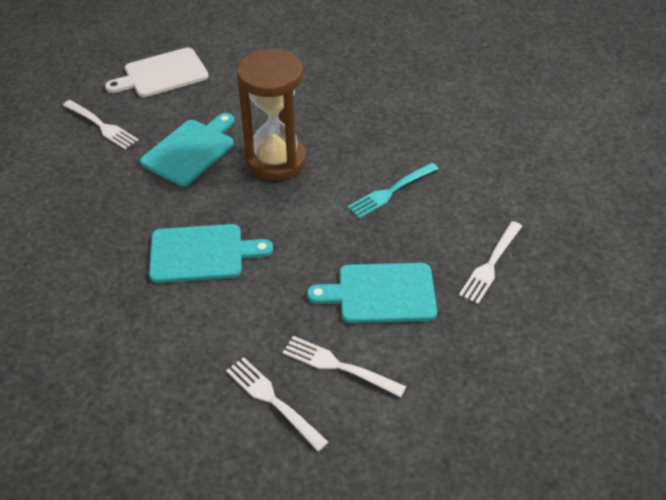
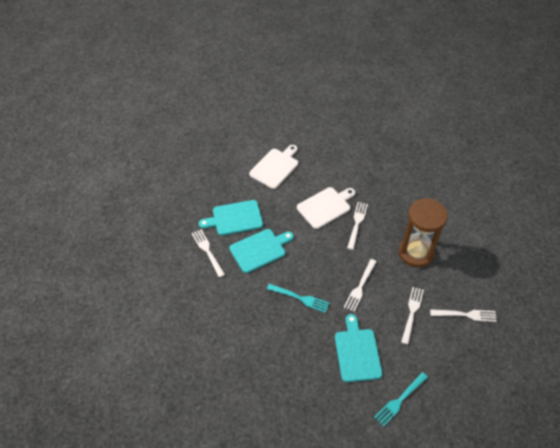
turquoise fork: 1 -> 2
white cutting board: 1 -> 2
white fork: 4 -> 5

